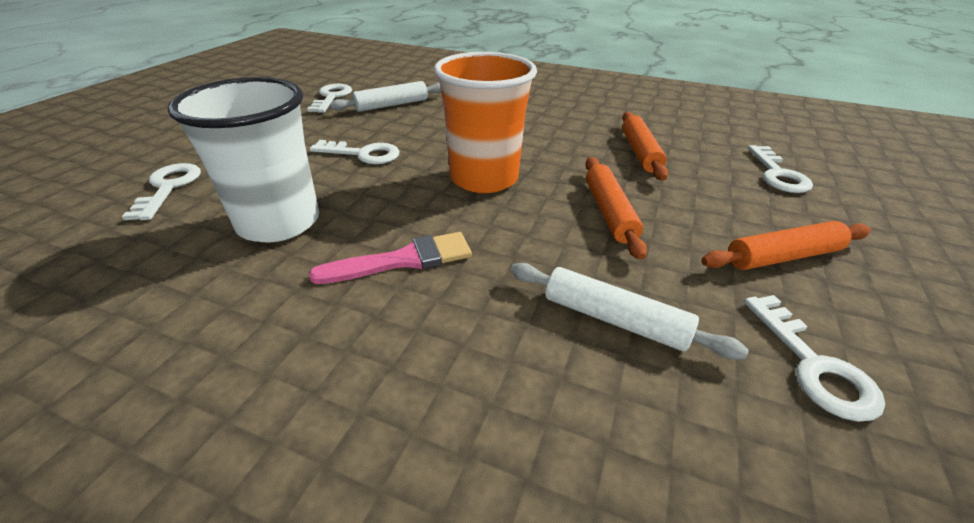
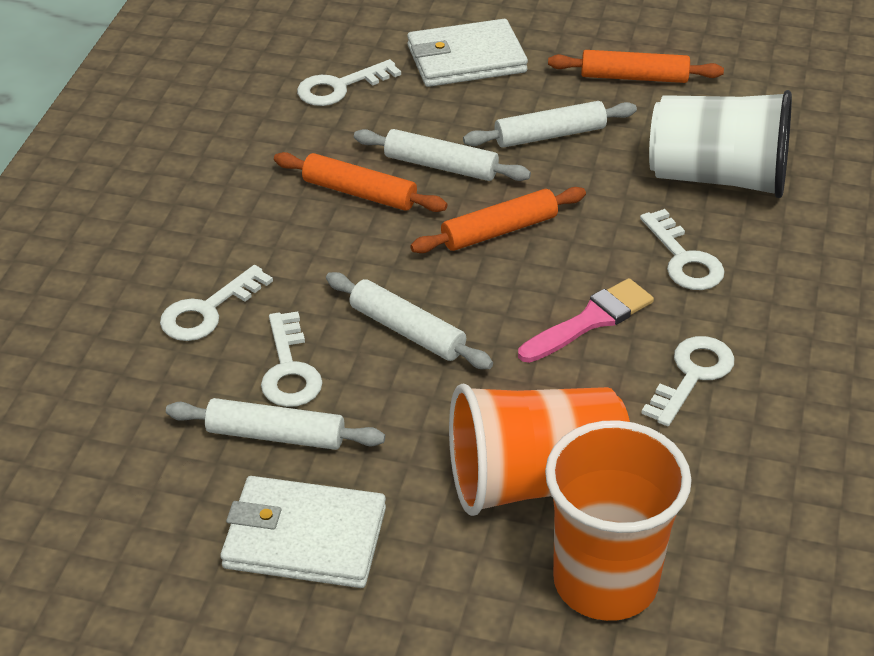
orange cup: 1 -> 2
white rolling pin: 2 -> 4
white wallet: 0 -> 2

